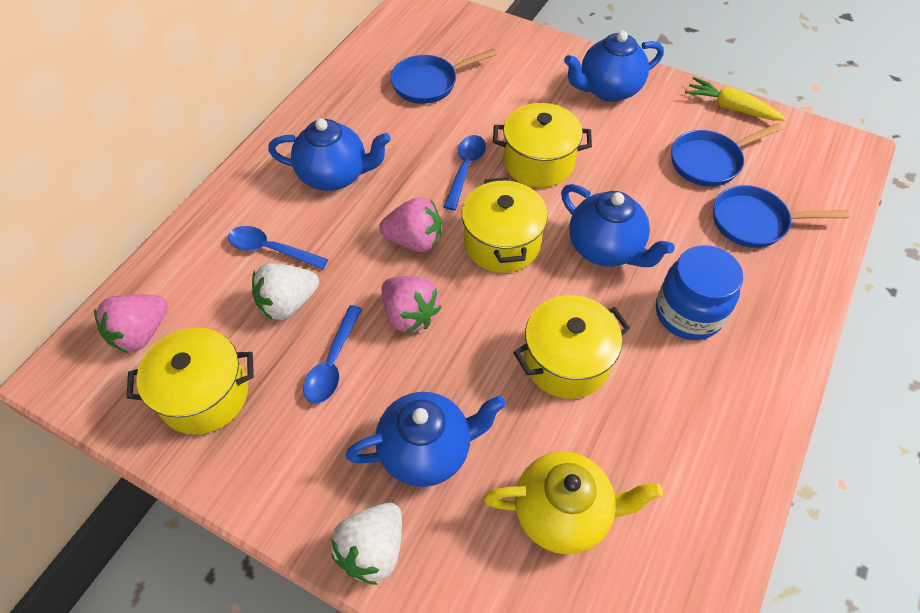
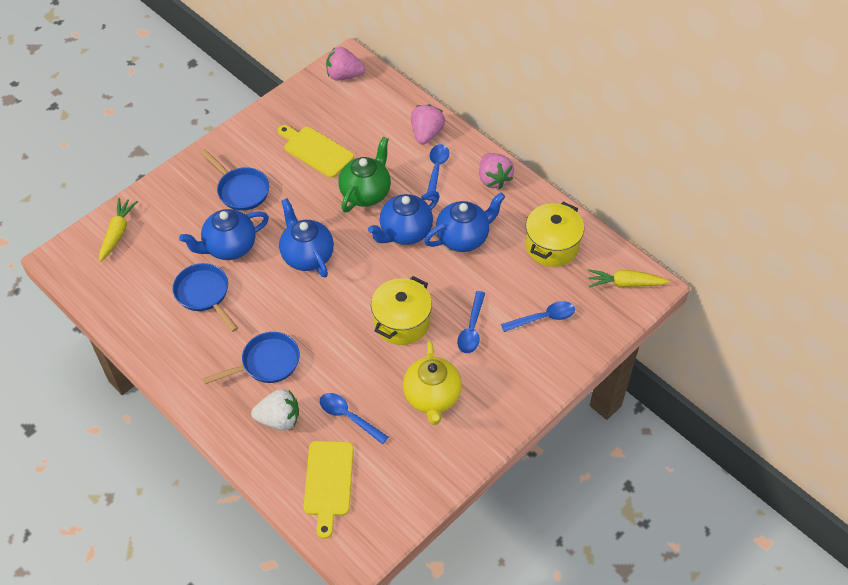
blue jar: 1 -> 0
blue spoon: 3 -> 4
green teapot: 0 -> 1
white strawberry: 2 -> 1
yellow carrot: 1 -> 2
yellow cutting board: 0 -> 2
yellow pot: 4 -> 2

